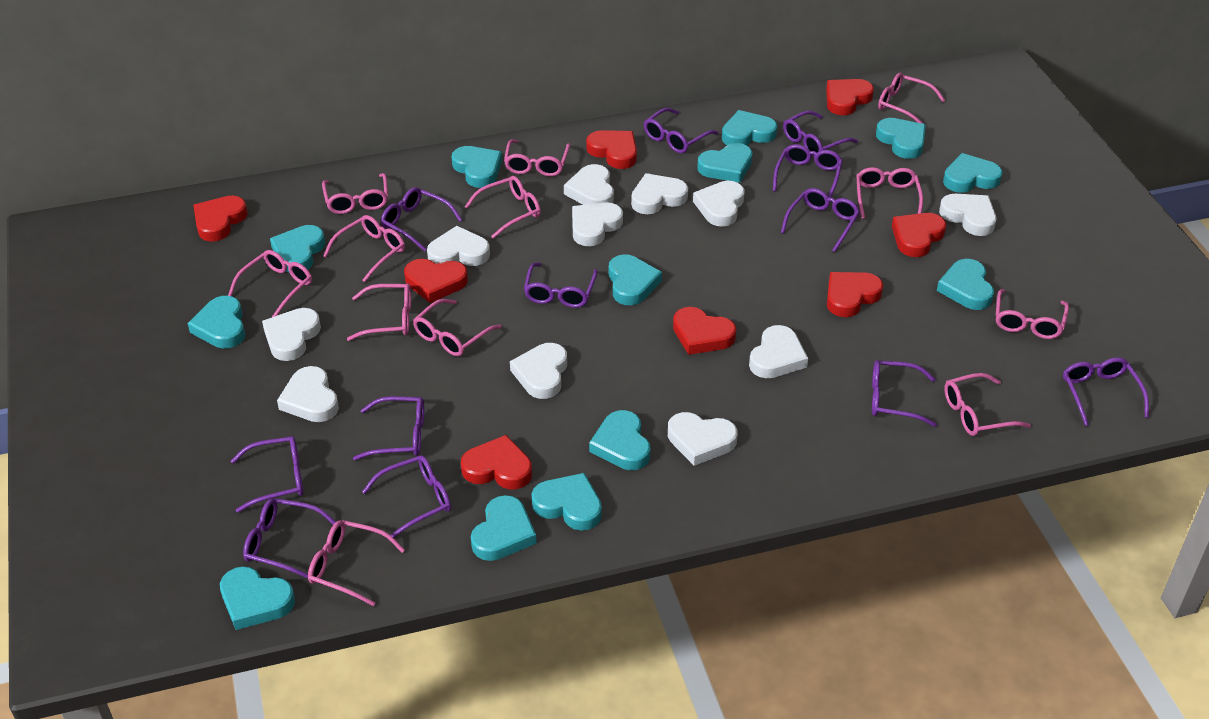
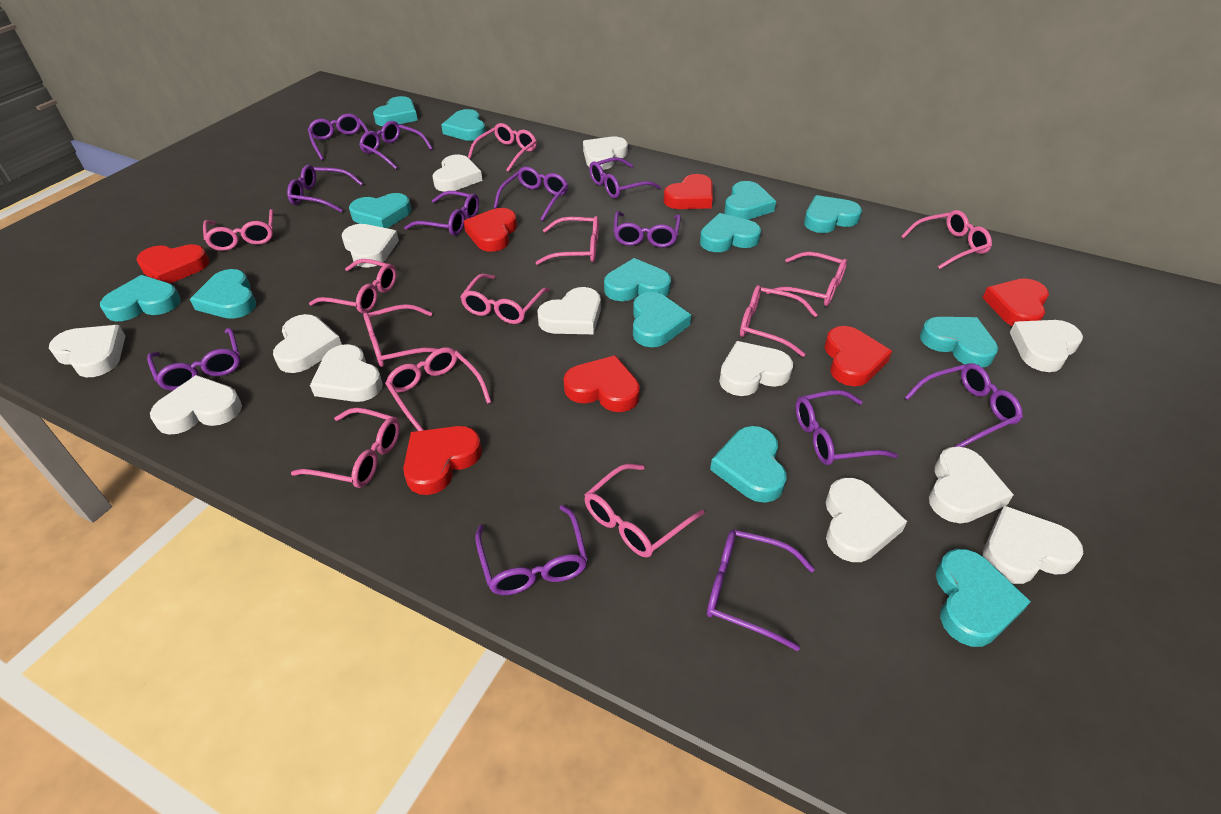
red heart: 8 -> 7
white heart: 11 -> 13

